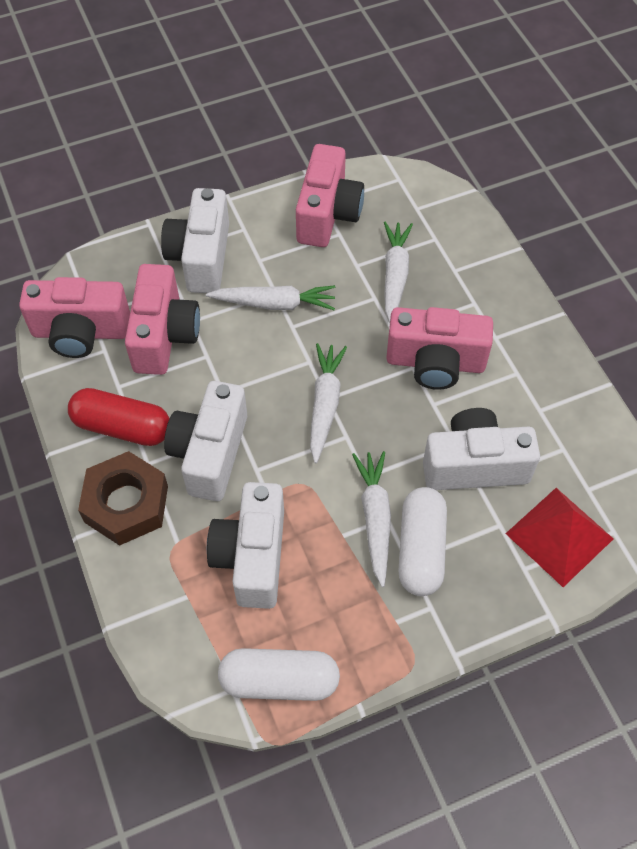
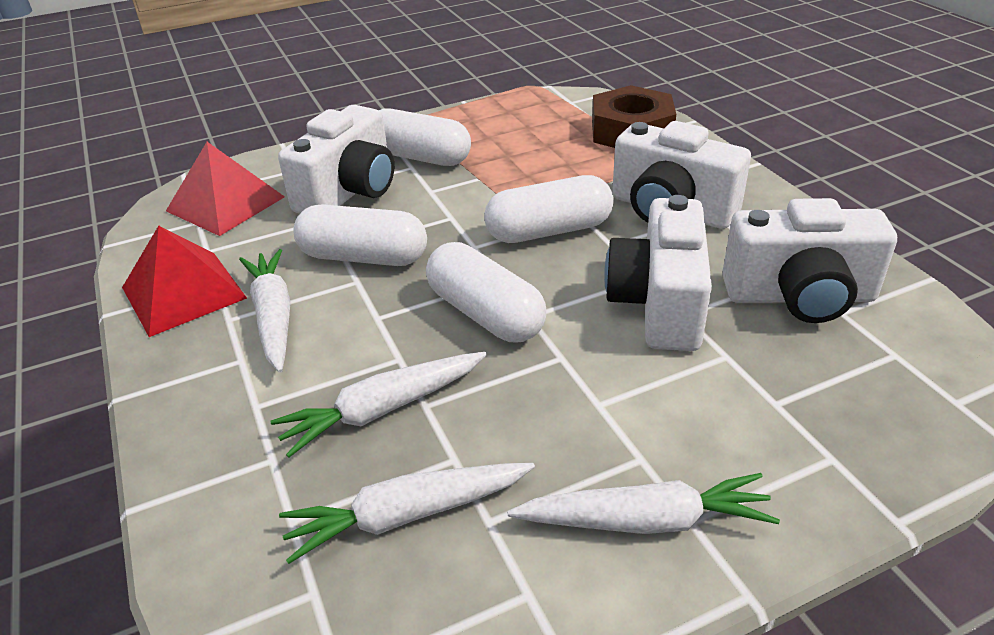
pink camera: 4 -> 0
red capsule: 1 -> 0
red pyramid: 1 -> 2
white capsule: 2 -> 4

